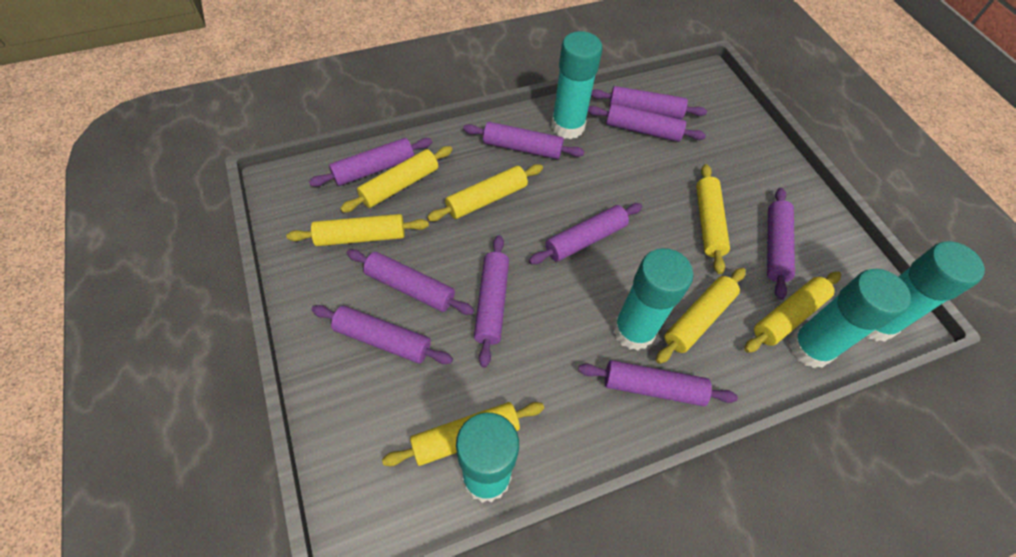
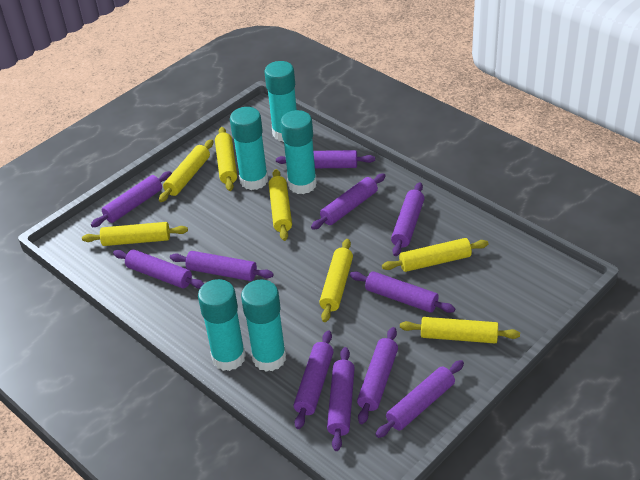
purple rolling pin: 10 -> 11

